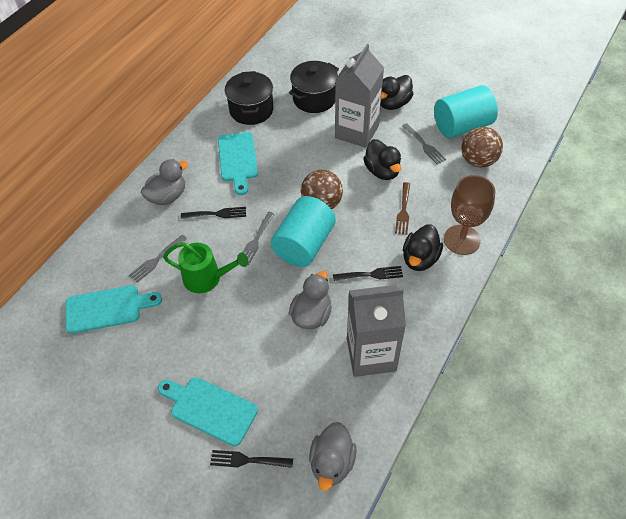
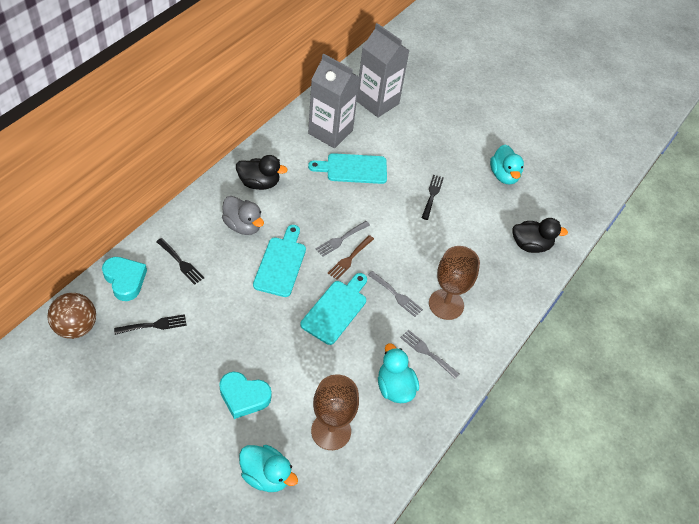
black duck: 3 -> 2
black pot: 2 -> 0
brown ball: 2 -> 1
brown goblet: 1 -> 2
green watering can: 1 -> 0
grey duck: 3 -> 1
turquoise cylinder: 2 -> 0
turquoise duck: 0 -> 3
turquoise heart: 0 -> 2

